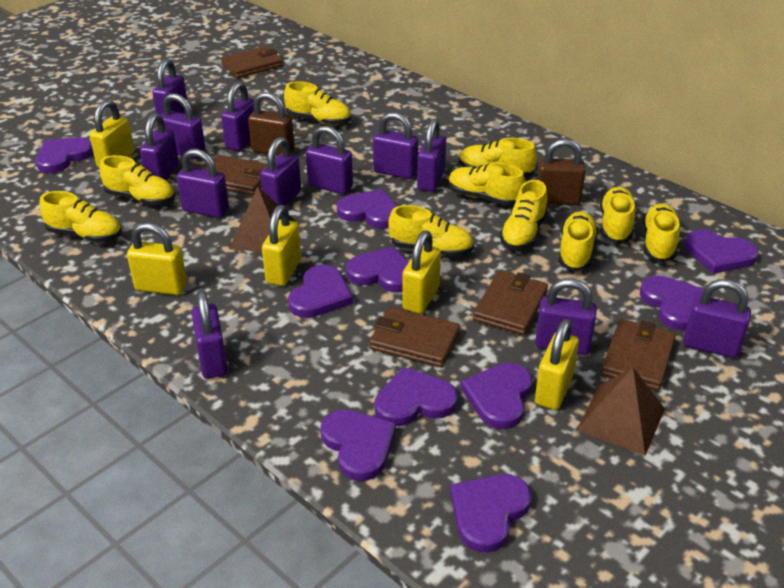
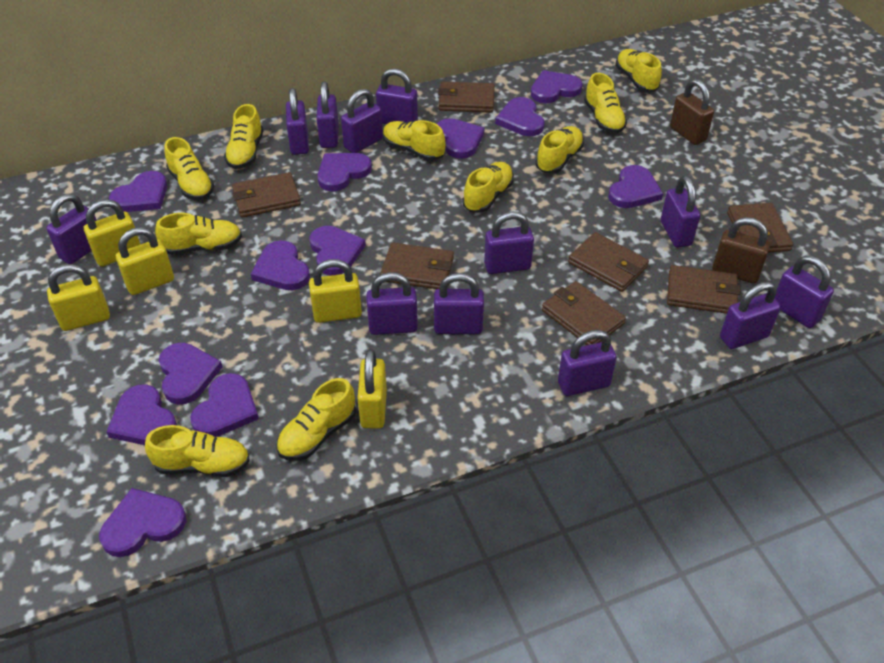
brown pyramid: 2 -> 0
brown wallet: 5 -> 7
purple heart: 10 -> 12

